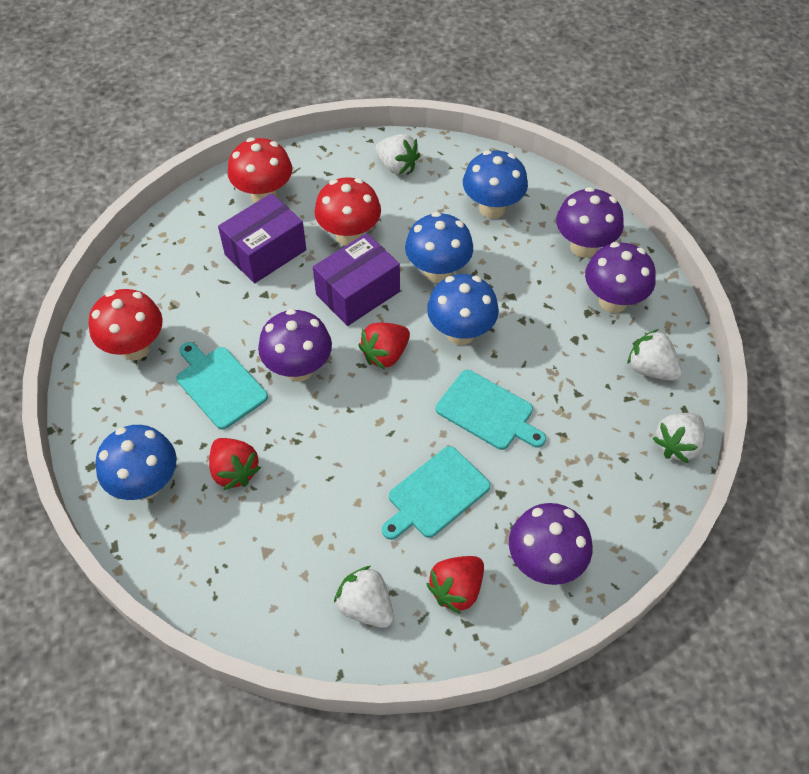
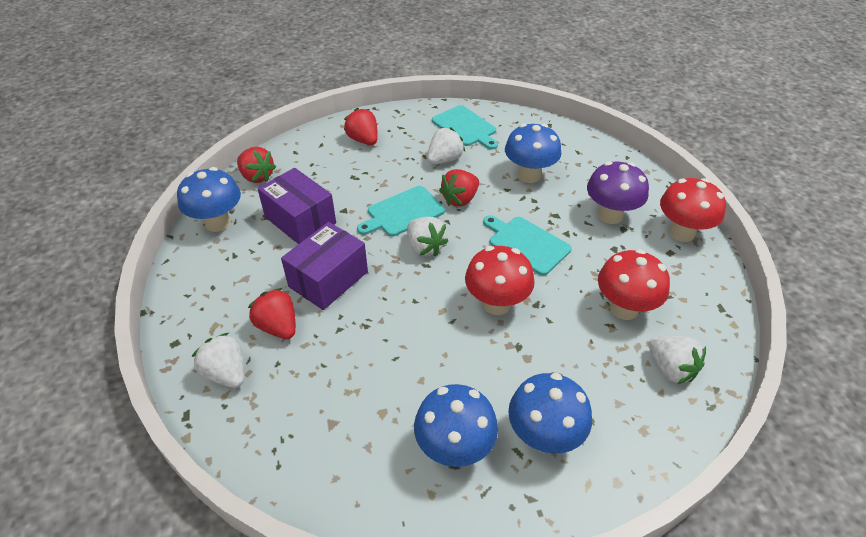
purple mushroom: 4 -> 1
red strawberry: 3 -> 4

